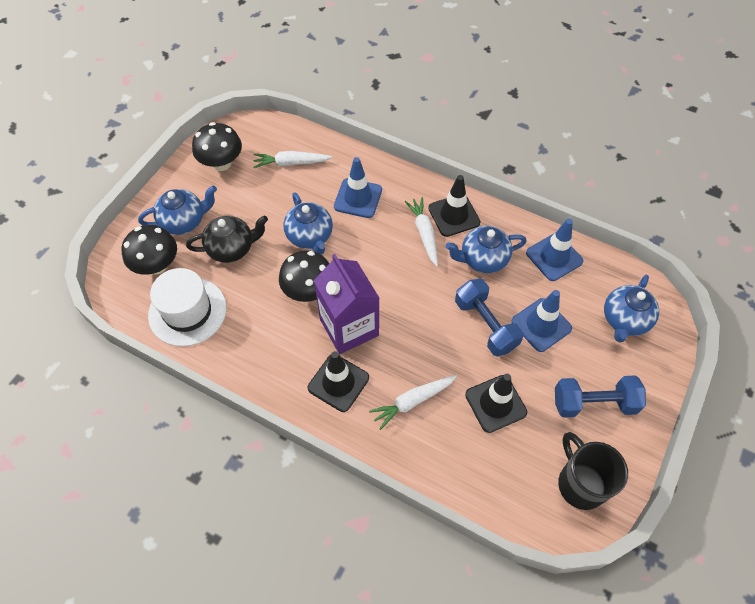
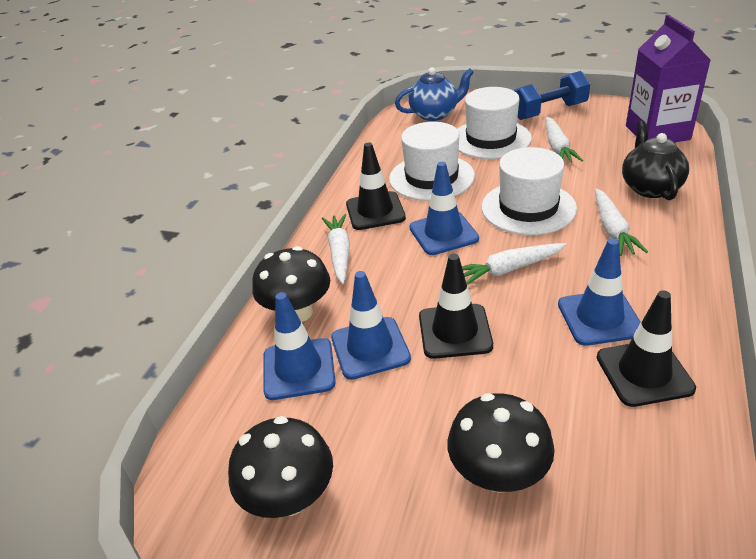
black mug: 1 -> 0
blue dumbbell: 2 -> 1
blue teapot: 4 -> 1
blue traffic cone: 3 -> 4
white carrot: 3 -> 4
white hat: 1 -> 3

